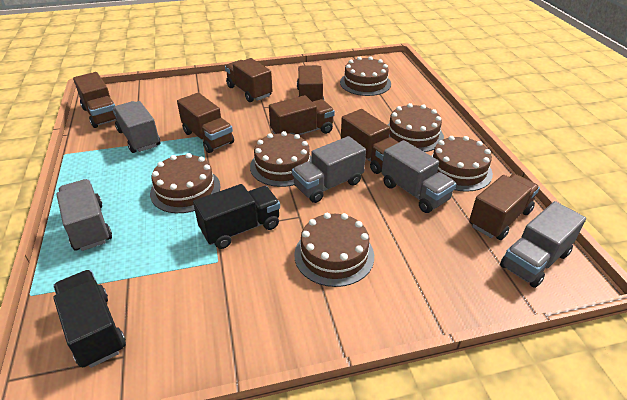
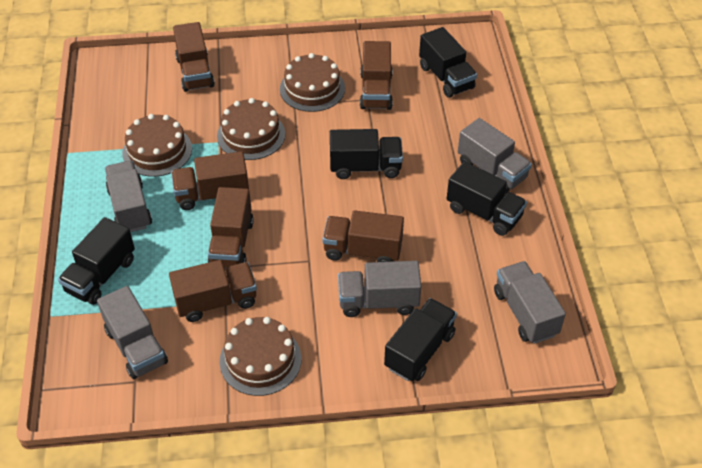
black truck: 2 -> 5
brown cake: 6 -> 4
brown truck: 7 -> 6

